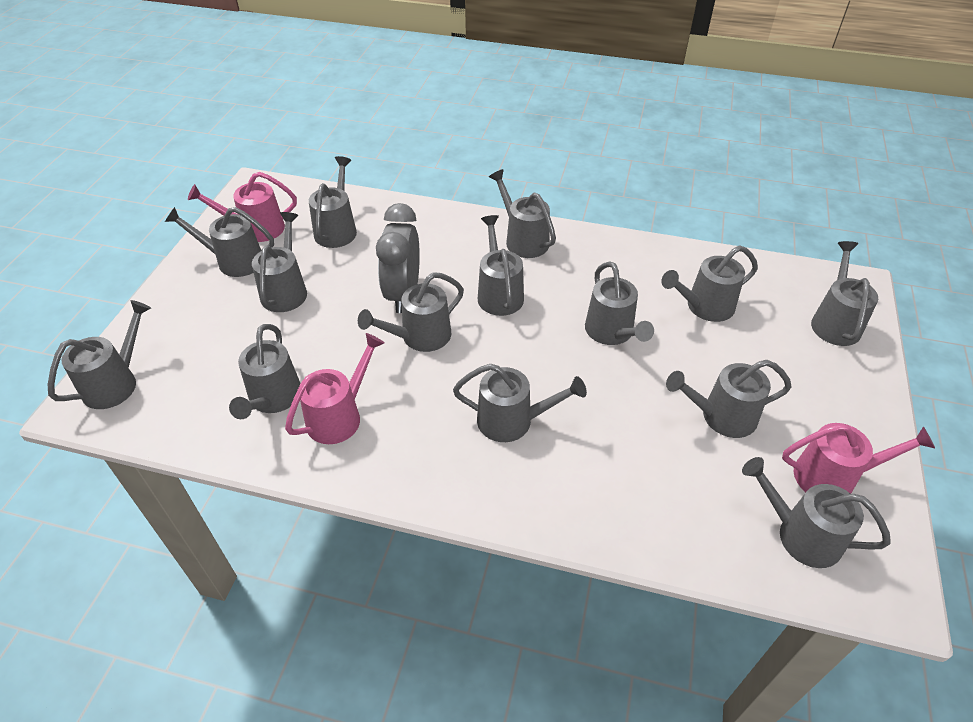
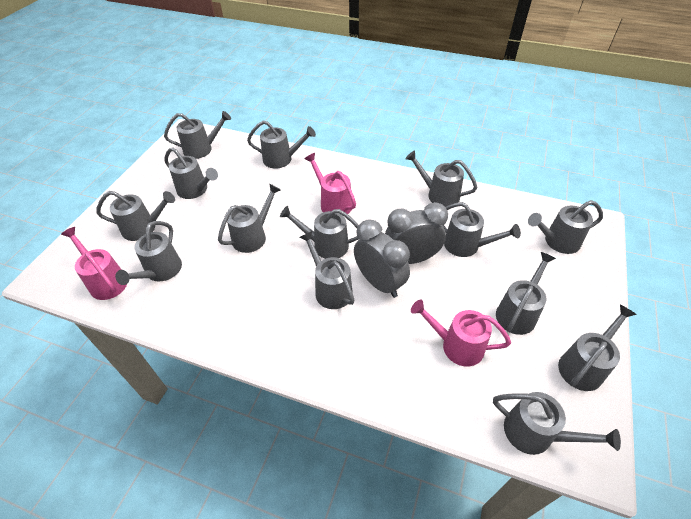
grey clock: 1 -> 2

